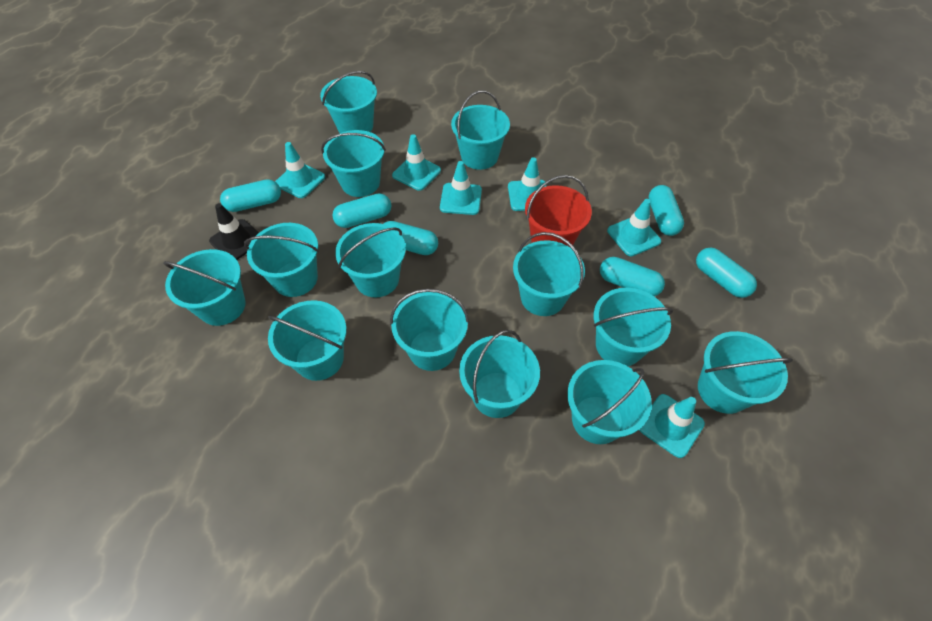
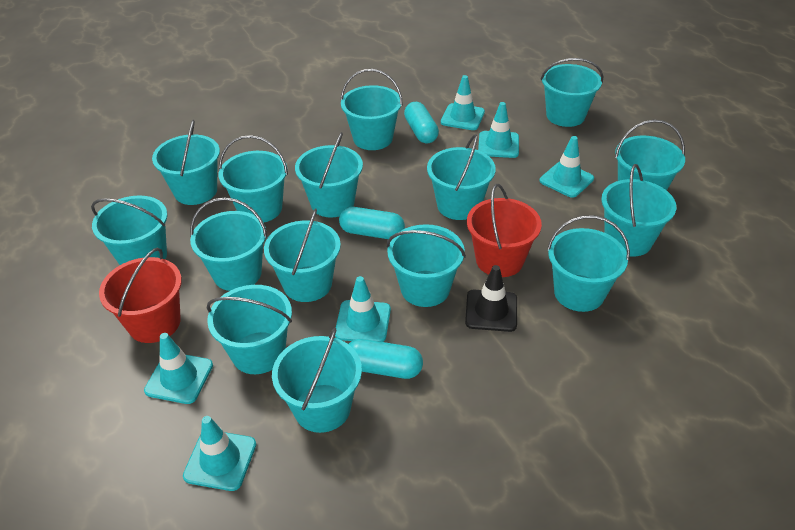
red bucket: 1 -> 2
turquoise bucket: 13 -> 15
turquoise capsule: 6 -> 3

